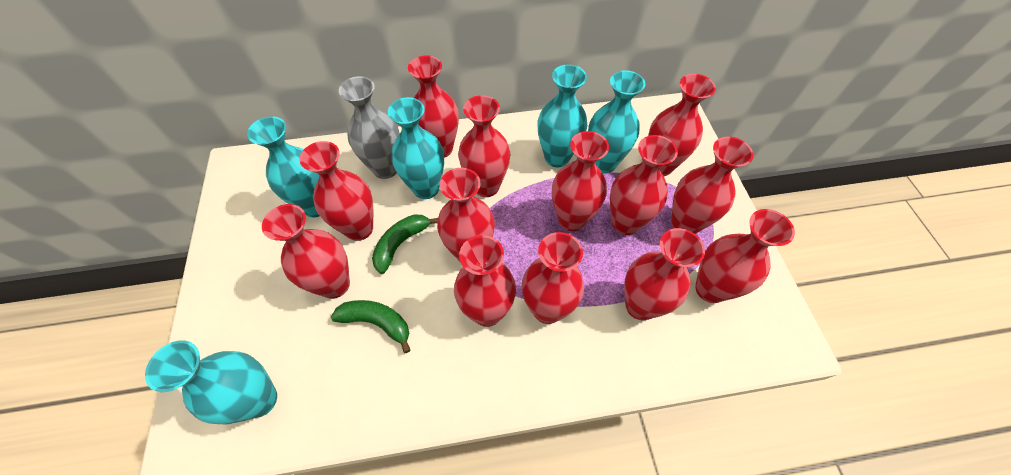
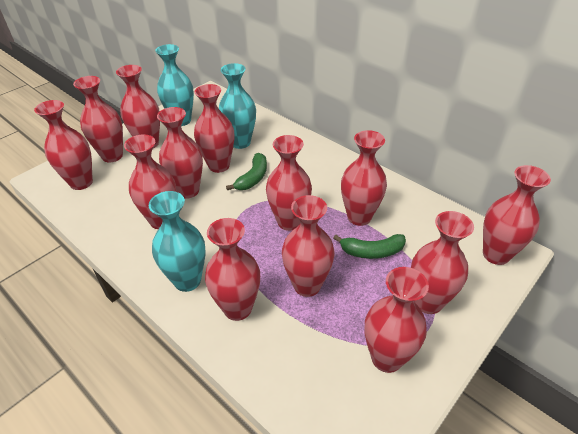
grey vase: 1 -> 0
turquoise vase: 5 -> 3

